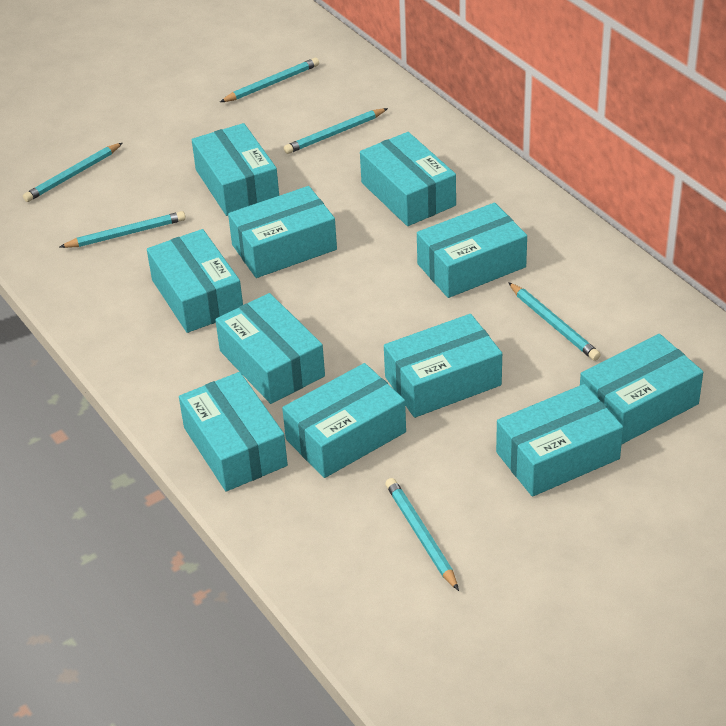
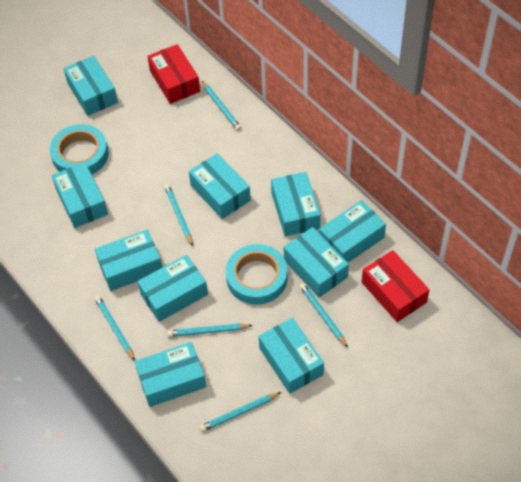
red box: 0 -> 2
turquoise box: 11 -> 10
turquoise tape: 0 -> 2

